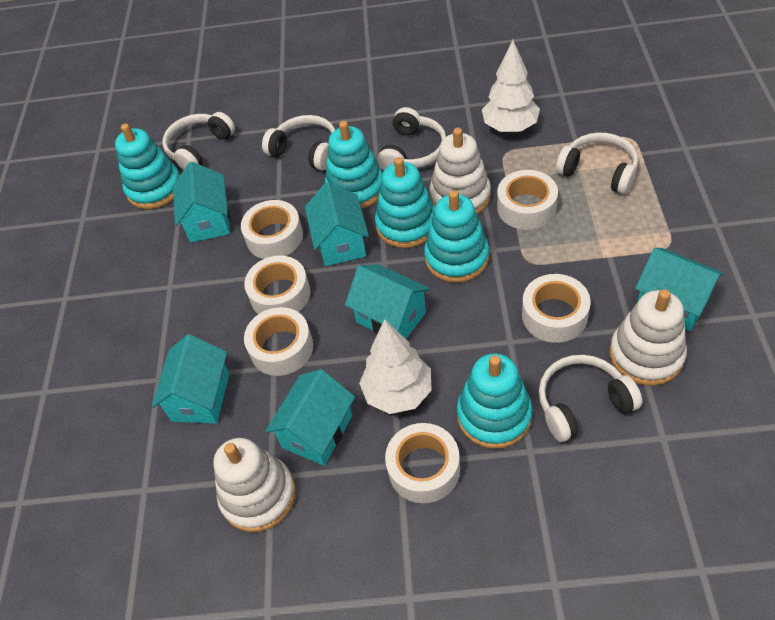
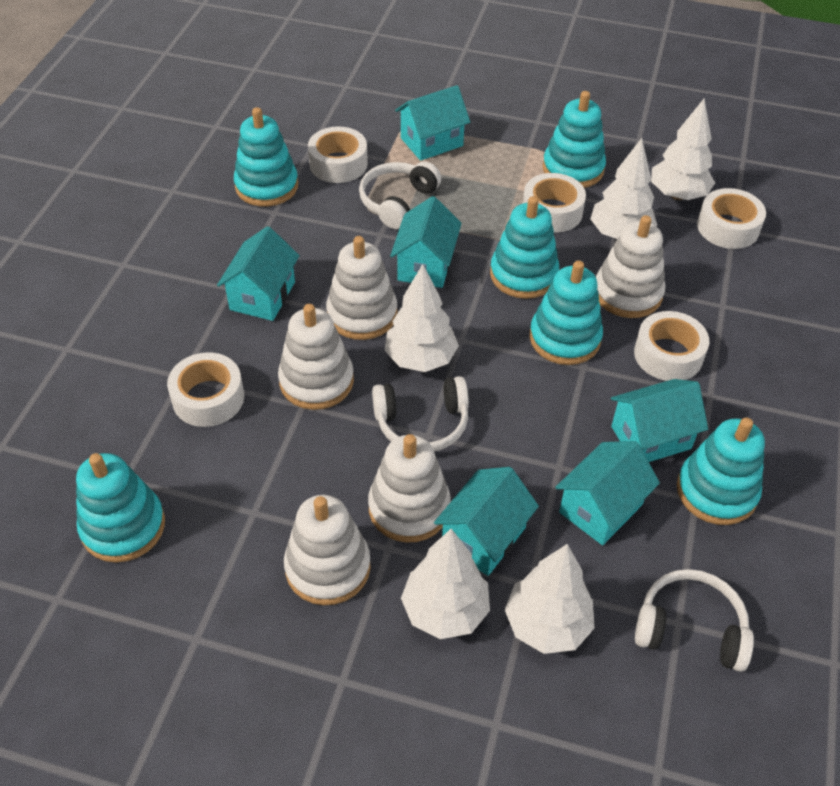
turquoise stacking toy: 5 -> 6
white headphones: 5 -> 3
white stacking toy: 3 -> 5
white tape: 6 -> 5
white tree: 2 -> 5

